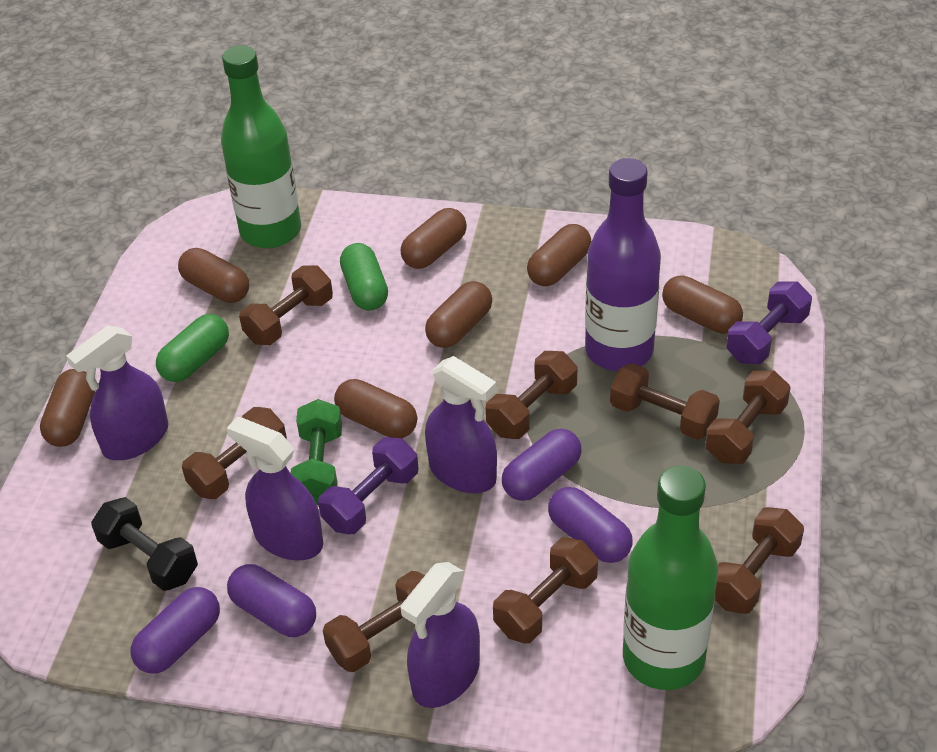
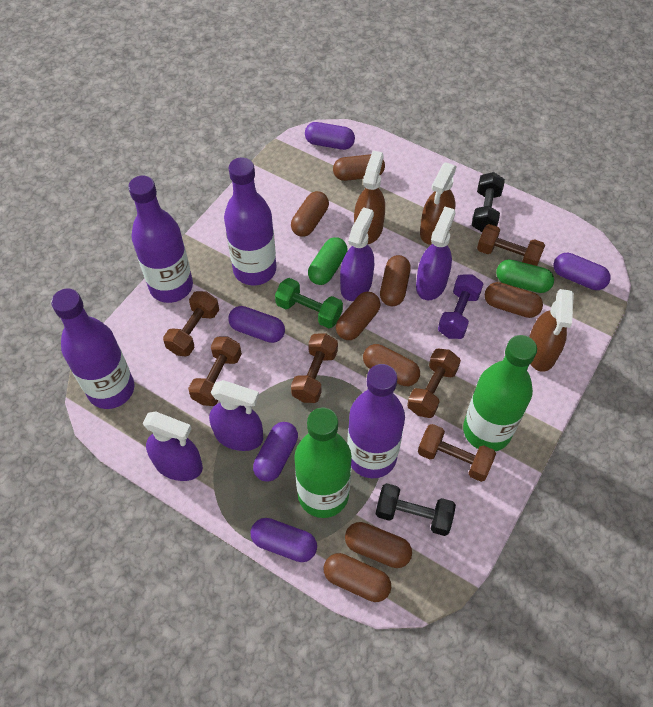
black dumbbell: 1 -> 2
brown capsule: 7 -> 8
brown dumbbell: 8 -> 6
brown spray bottle: 0 -> 3
purple bottle: 1 -> 4
purple capsule: 4 -> 5
purple dumbbell: 2 -> 1

